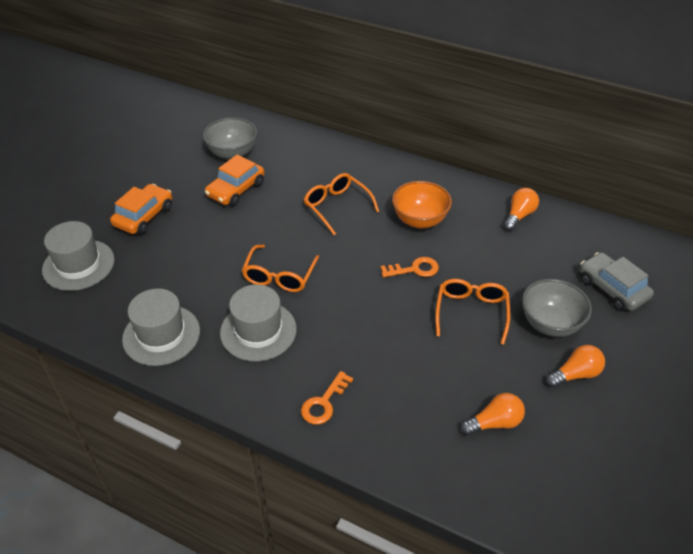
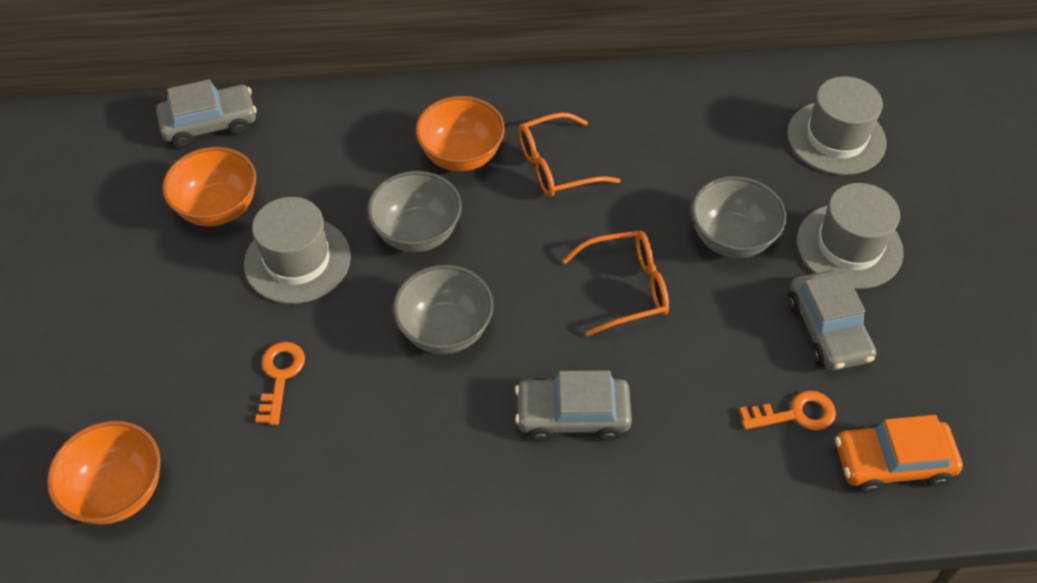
grey bowl: 2 -> 3
grey car: 1 -> 3
orange bowl: 1 -> 3
orange car: 2 -> 1
orange glasses: 3 -> 2
orange light bulb: 3 -> 0

